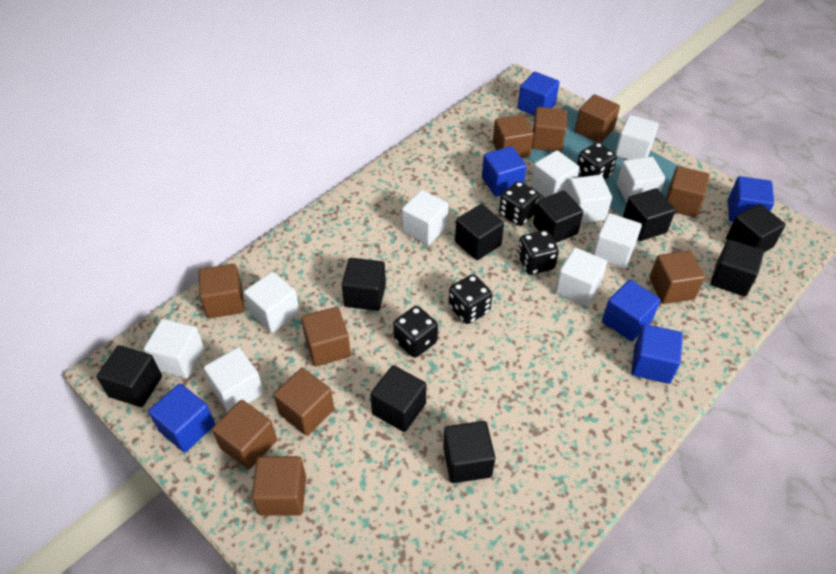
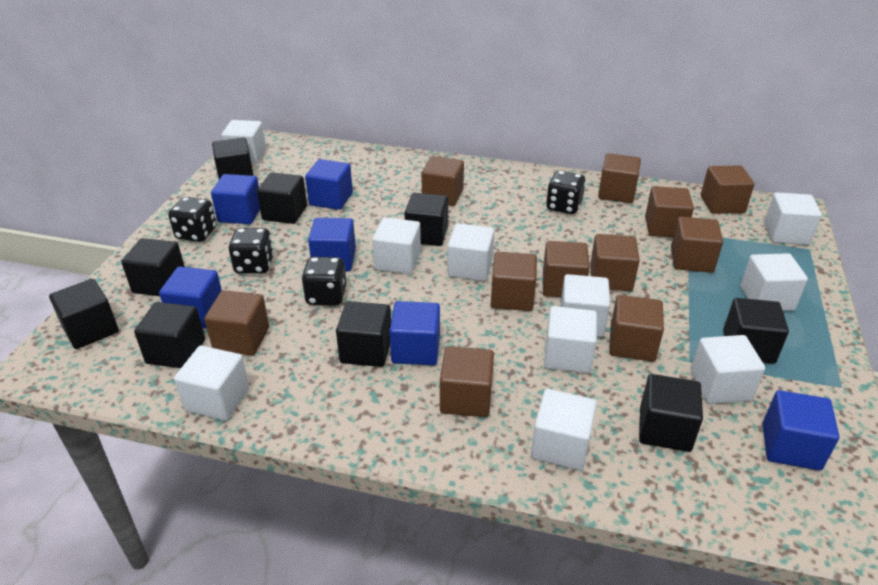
black dice: 5 -> 4
brown cube: 10 -> 11

